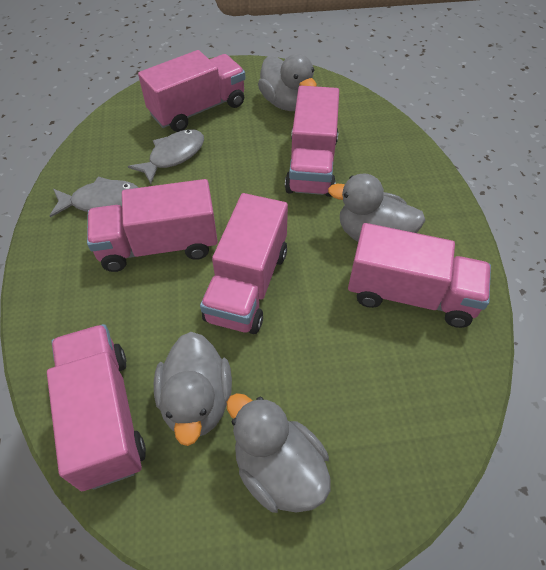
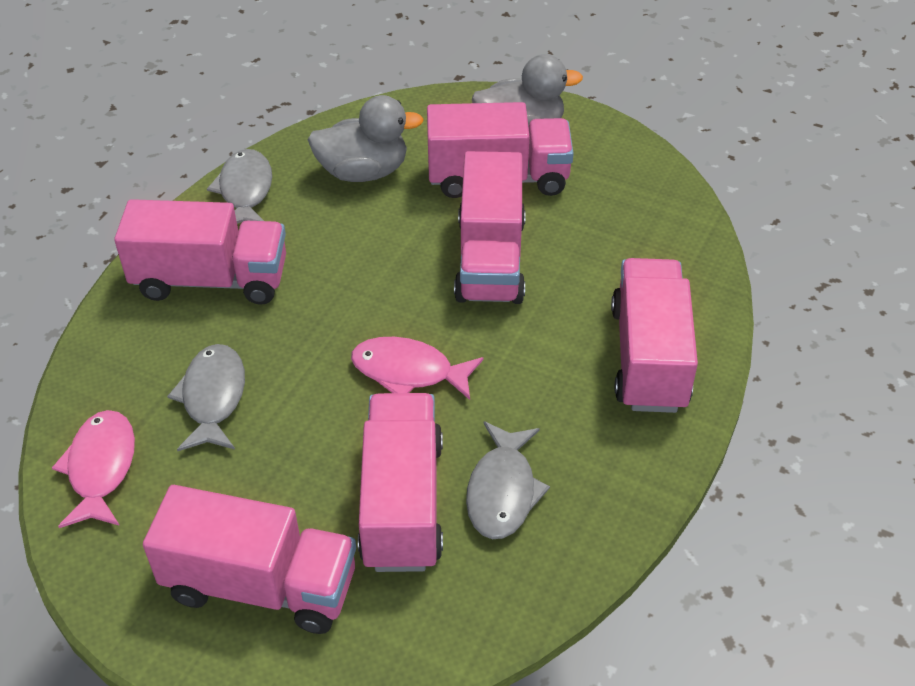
grey duck: 4 -> 2
grey fish: 2 -> 3
pink fish: 0 -> 2

